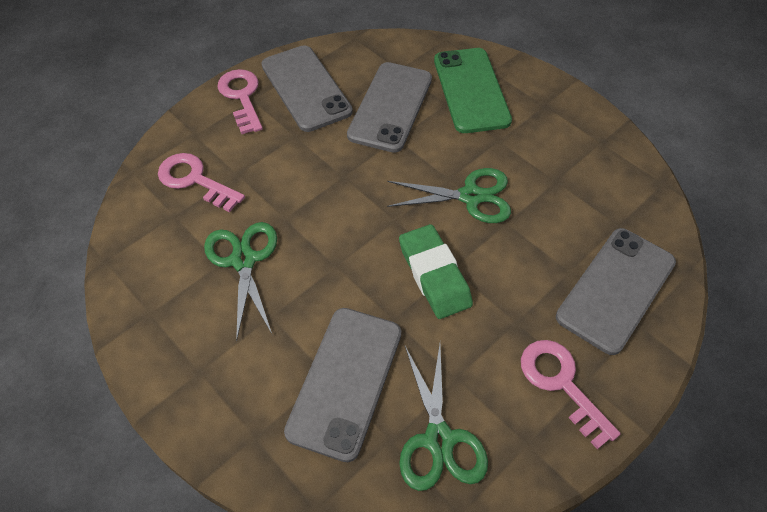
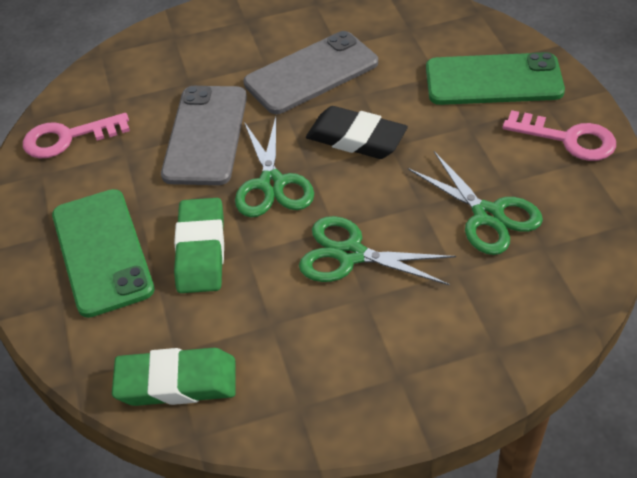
black eraser: 0 -> 1
green eraser: 1 -> 2
green phone: 1 -> 2
grey phone: 4 -> 2
pink key: 3 -> 2

